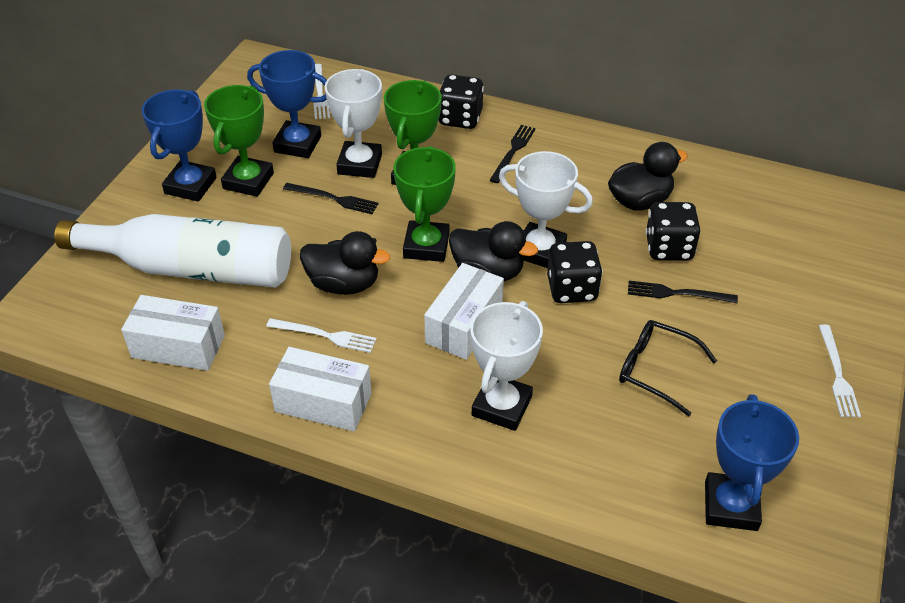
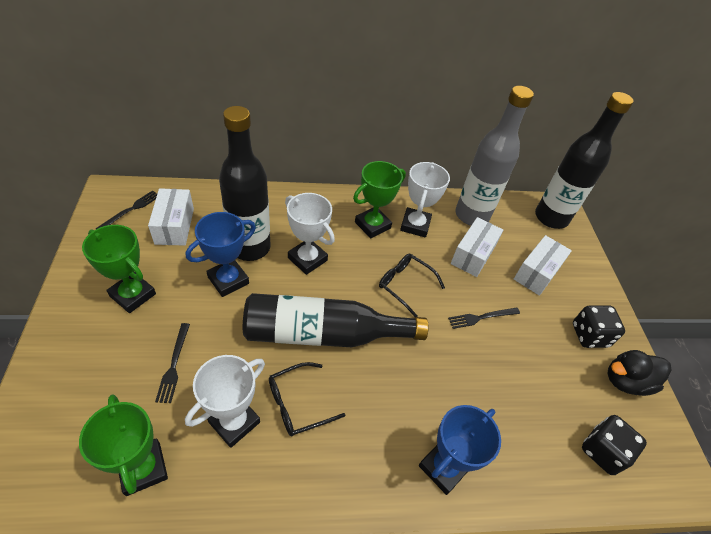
black bottle: 0 -> 3
black dice: 3 -> 2
black duck: 3 -> 1
black glasses: 1 -> 2
blue trophy: 3 -> 2
grey bottle: 0 -> 1
white bottle: 1 -> 0
white fork: 3 -> 0

